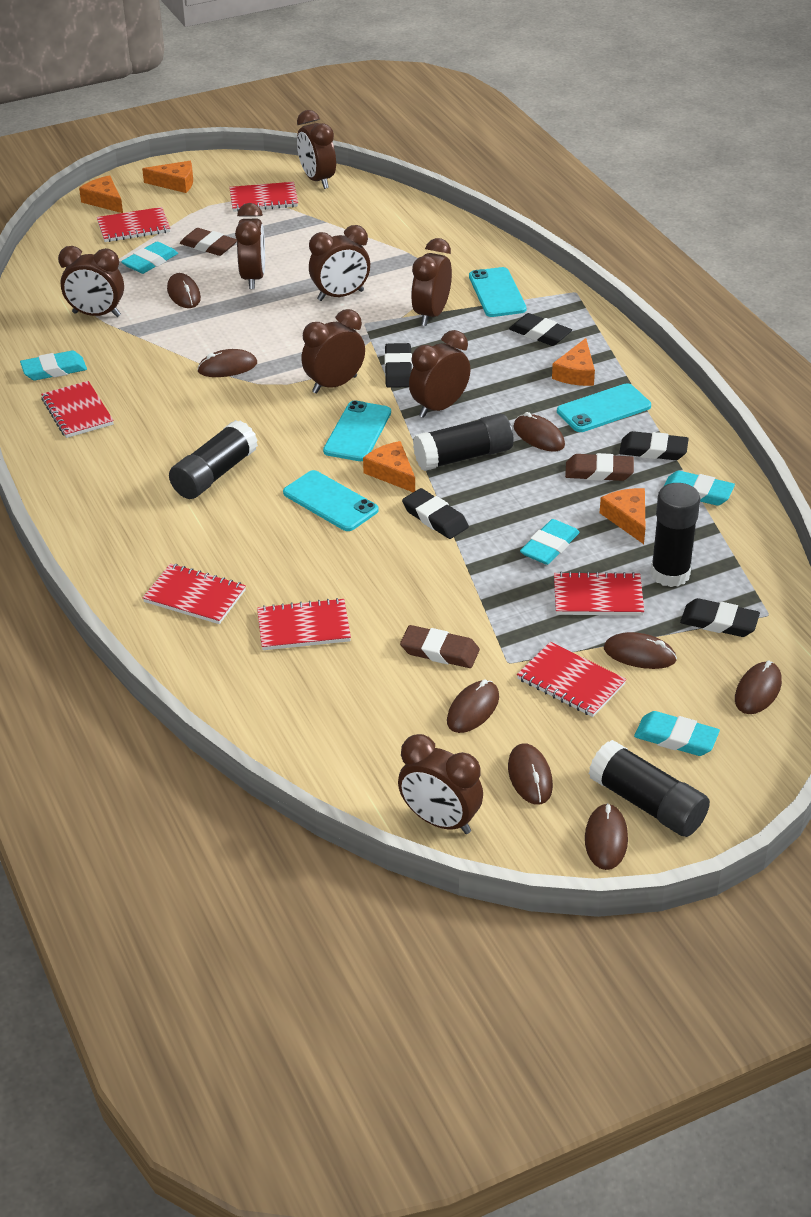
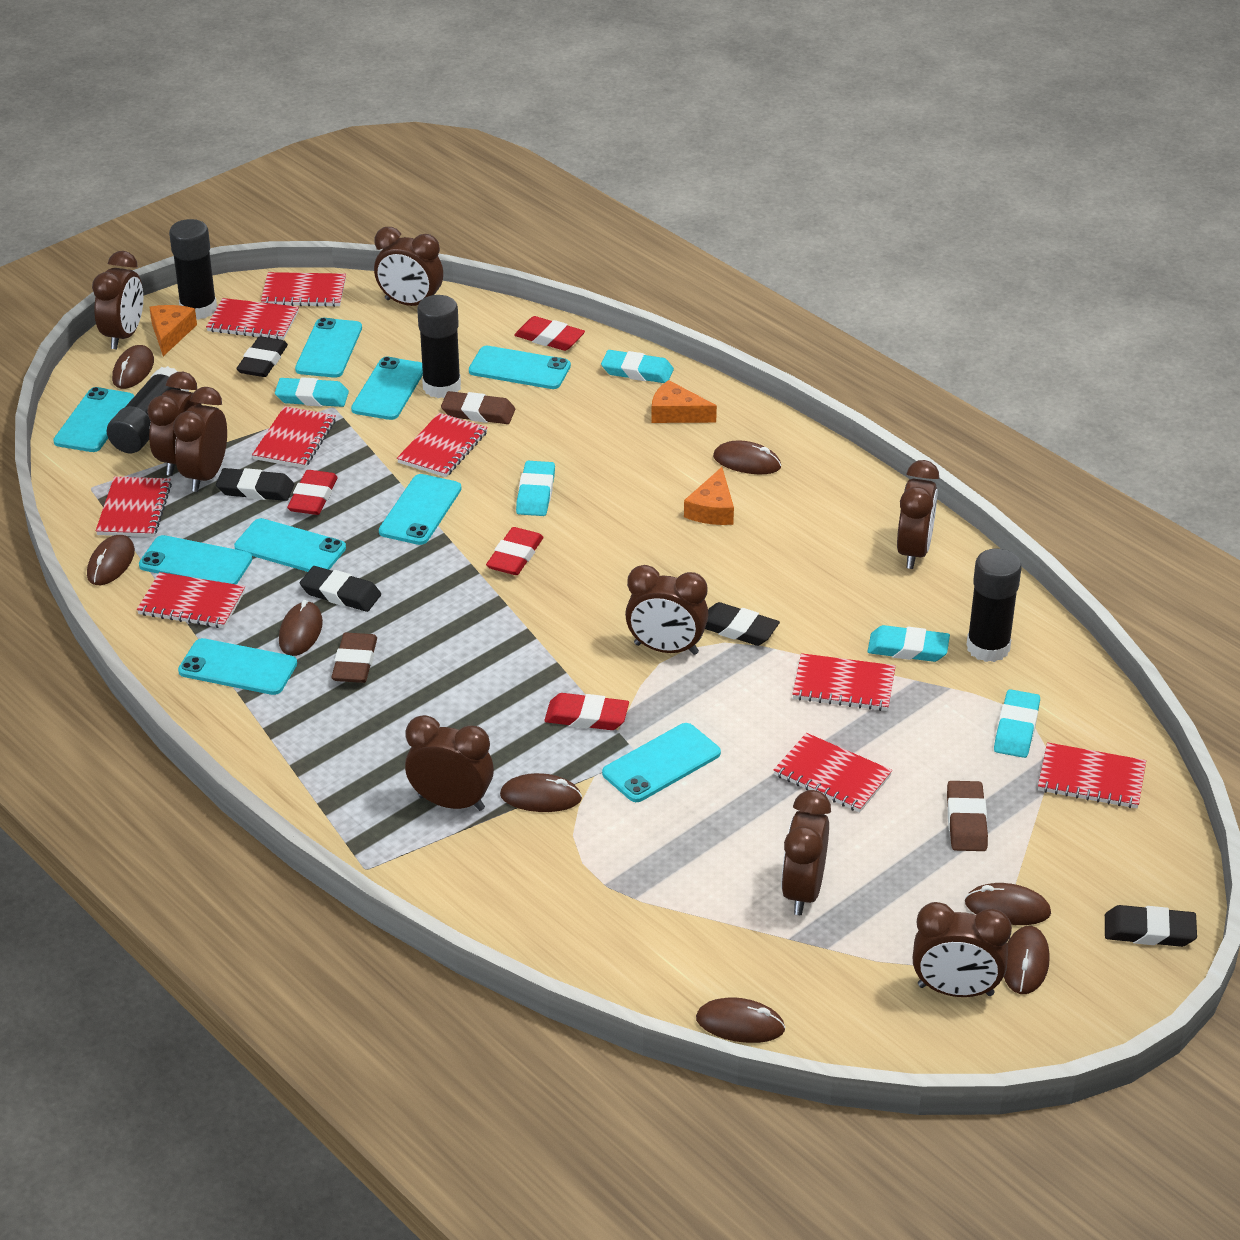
brown clock: 8 -> 9
orange cheese: 5 -> 3
red eraser: 0 -> 4
red notebook: 7 -> 9
turquoise phone: 4 -> 9

